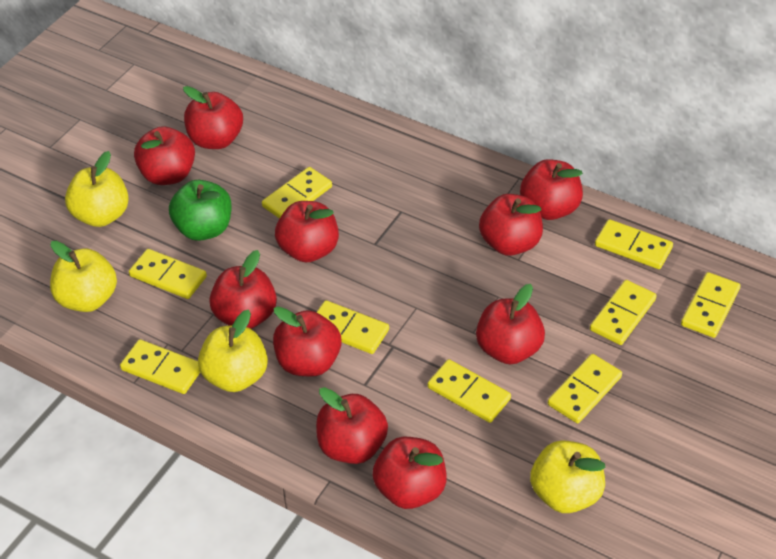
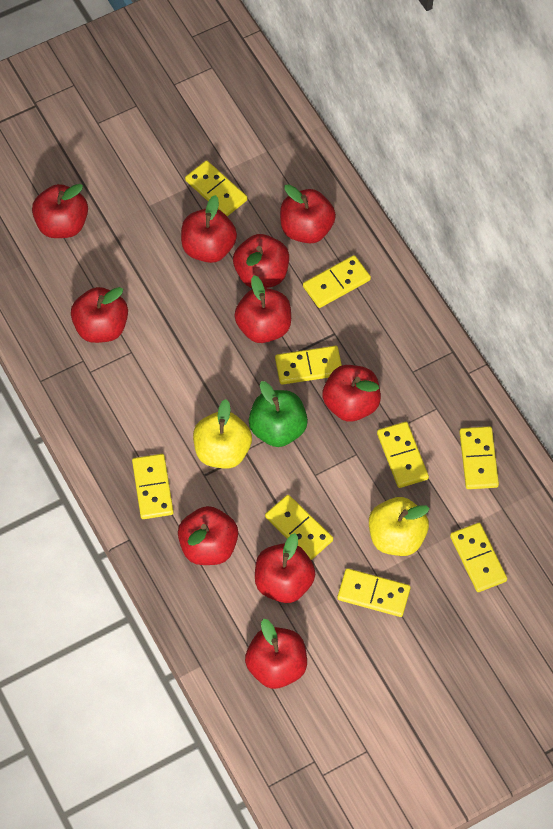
yellow apple: 4 -> 2

